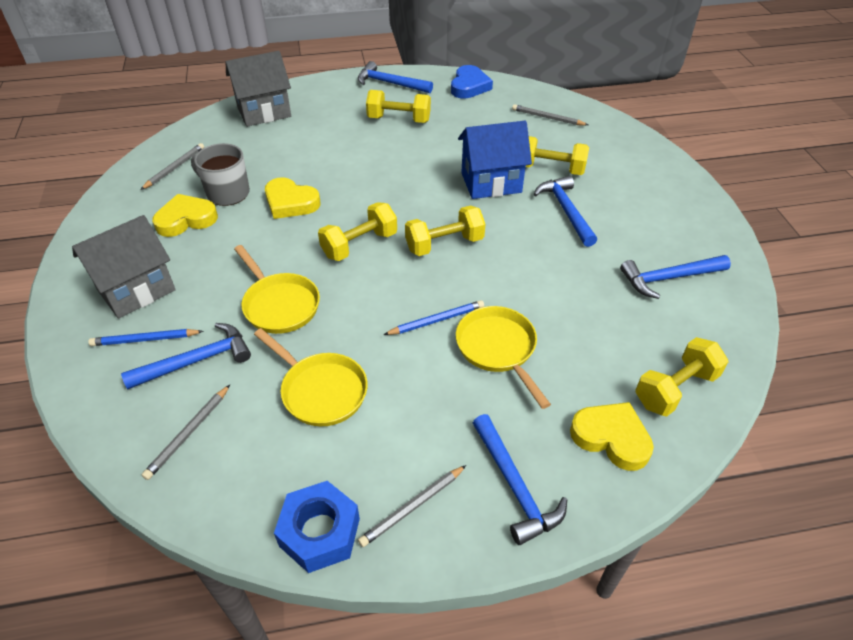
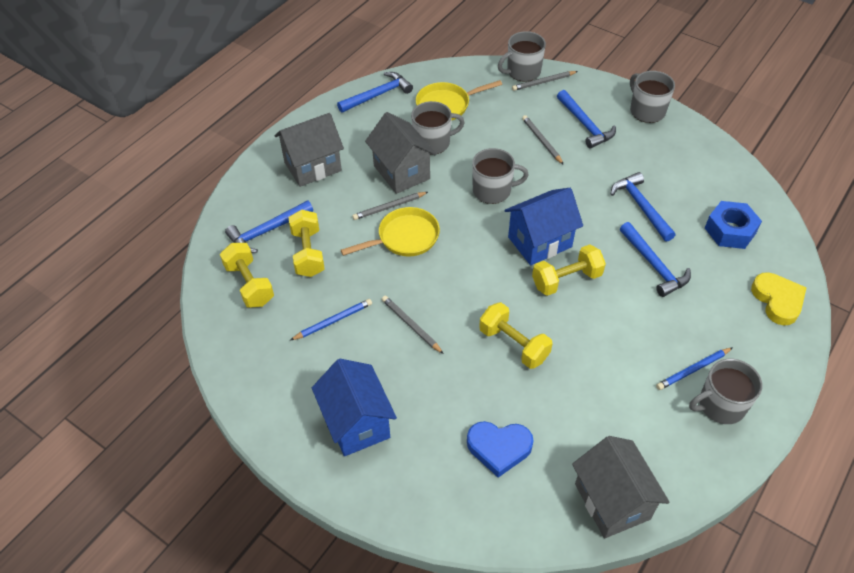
blue house: 1 -> 2
grey house: 2 -> 3
grey mug: 1 -> 5
yellow dumbbell: 5 -> 4
yellow heart: 3 -> 1
yellow pan: 3 -> 2

